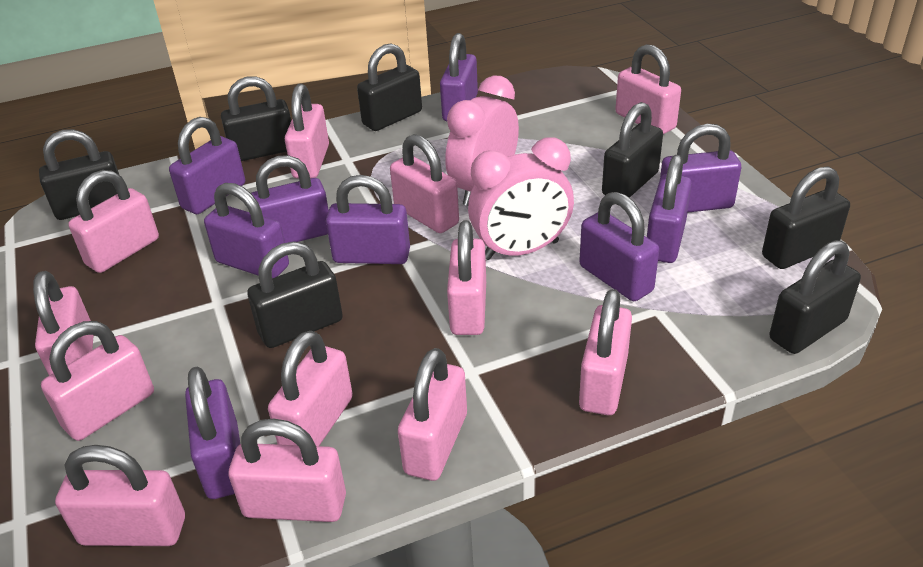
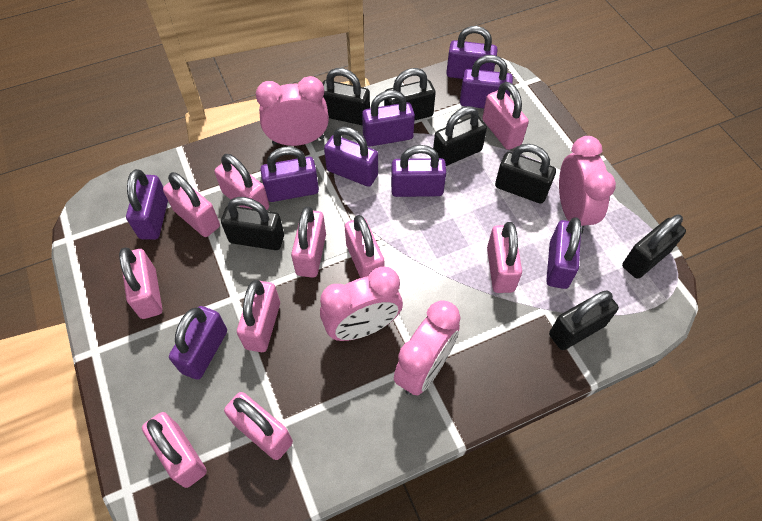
pink clock: 2 -> 4
pink padlock: 12 -> 10

